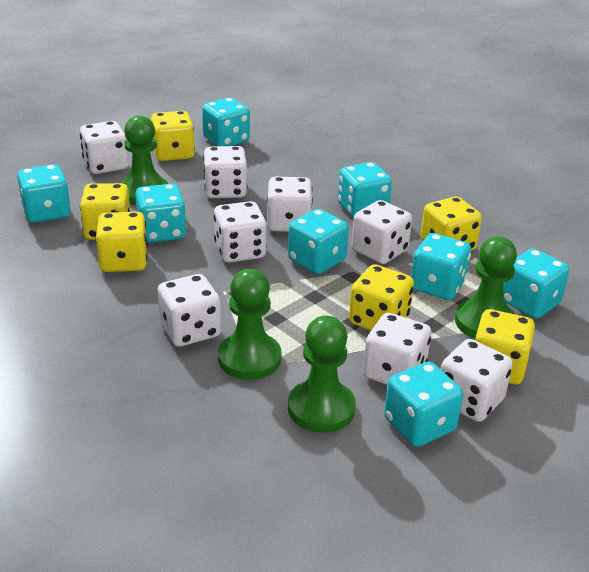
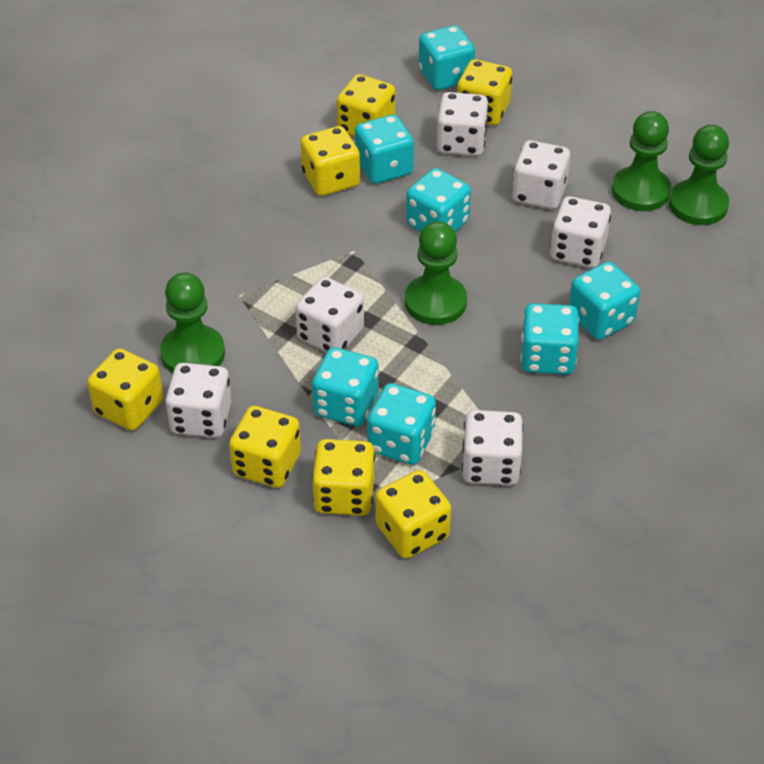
turquoise dice: 8 -> 7
white dice: 8 -> 6
yellow dice: 6 -> 7

